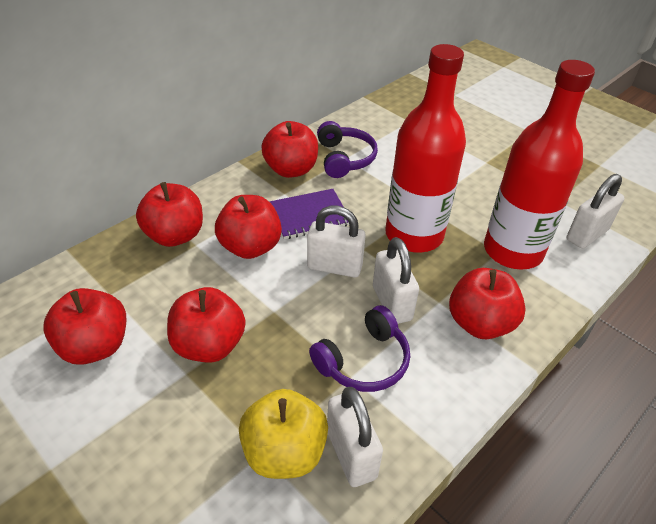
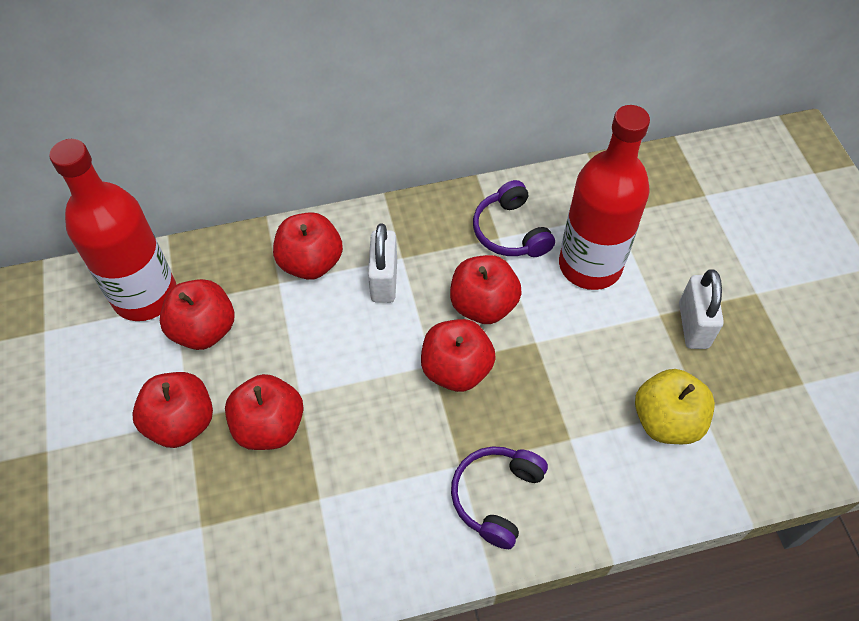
purple notebook: 1 -> 0
white padlock: 4 -> 2

